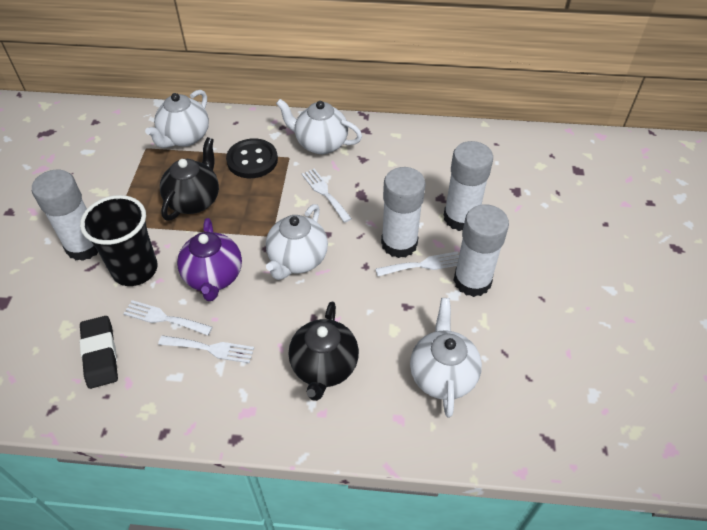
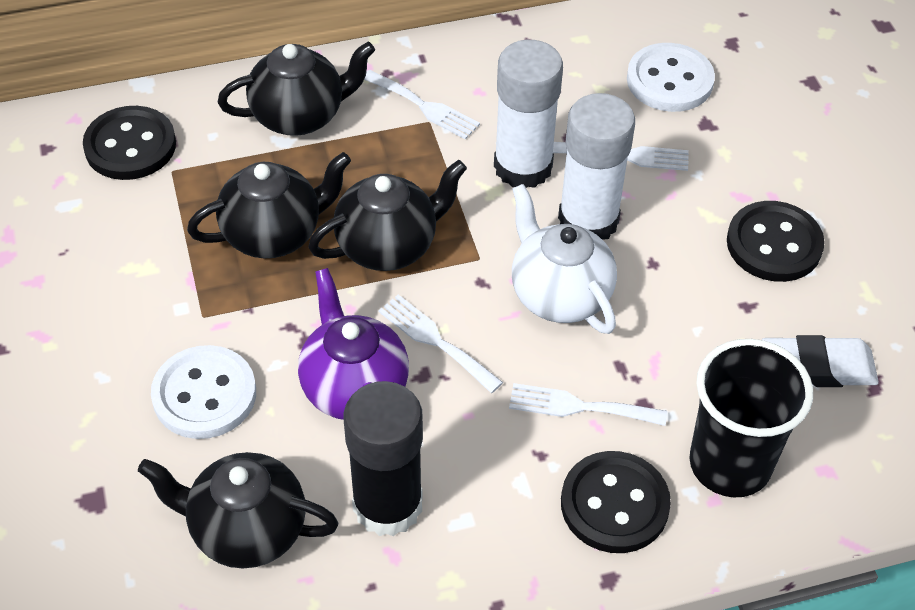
black button: 1 -> 3
black eraser: 1 -> 0
black glue stick: 0 -> 1
black teapot: 2 -> 4
white button: 0 -> 2
white eraser: 0 -> 1
white glue stick: 4 -> 2
white teapot: 4 -> 1

